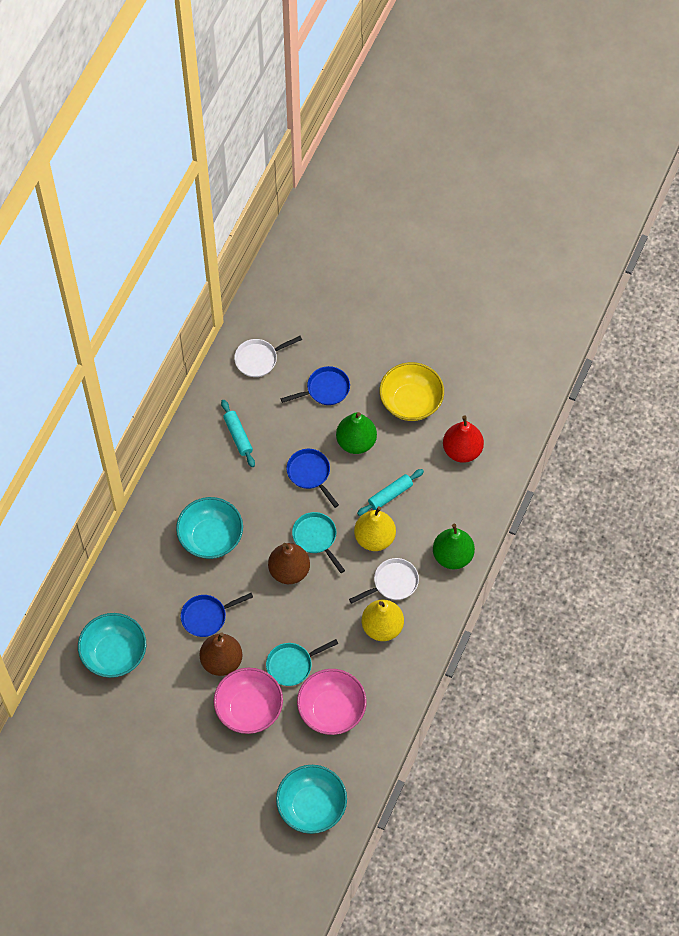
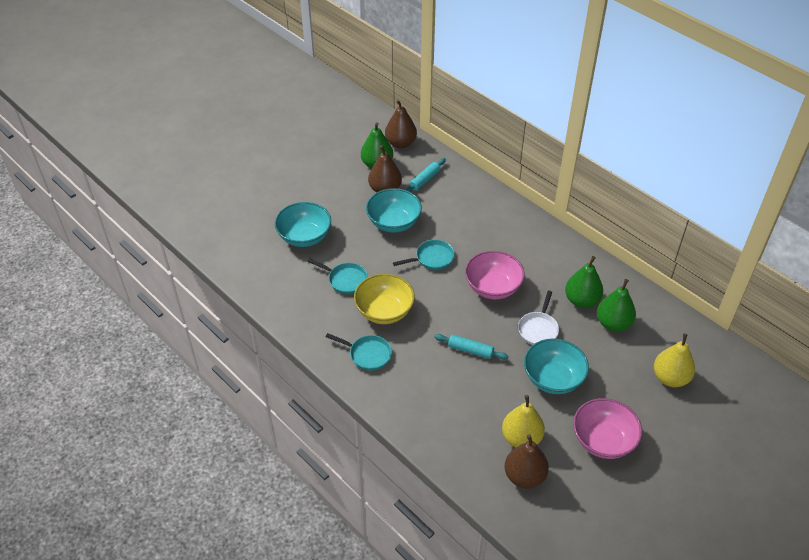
blue pan: 3 -> 0
brown pear: 2 -> 3
green pear: 2 -> 3
red pear: 1 -> 0
turquoise pan: 2 -> 3
white pan: 2 -> 1

